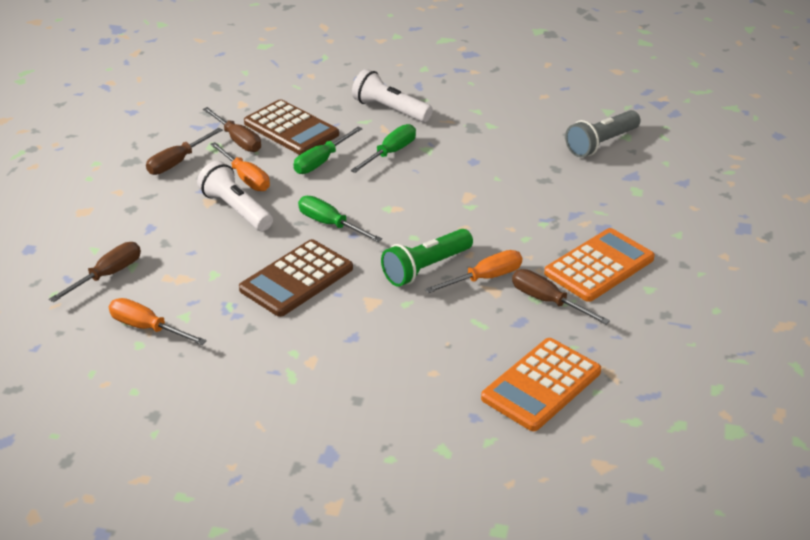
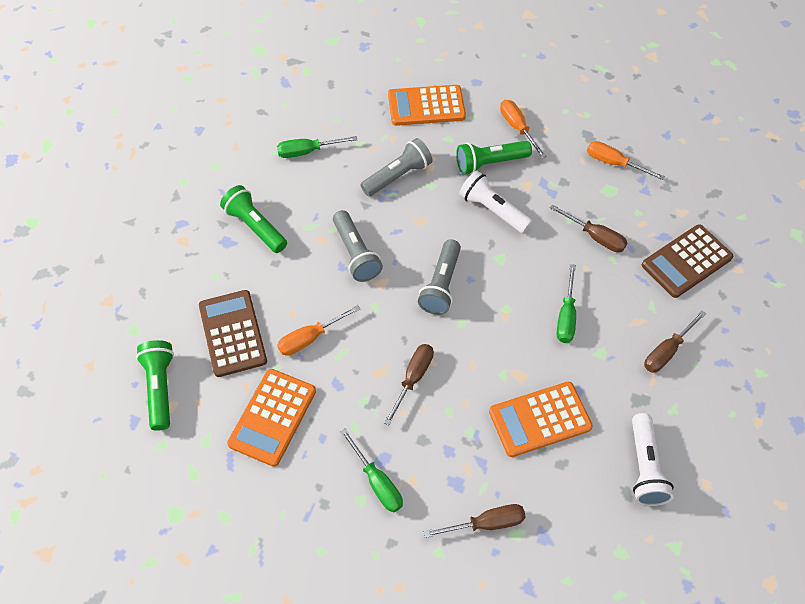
green flashlight: 1 -> 3
grey flashlight: 1 -> 3
orange calculator: 2 -> 3

